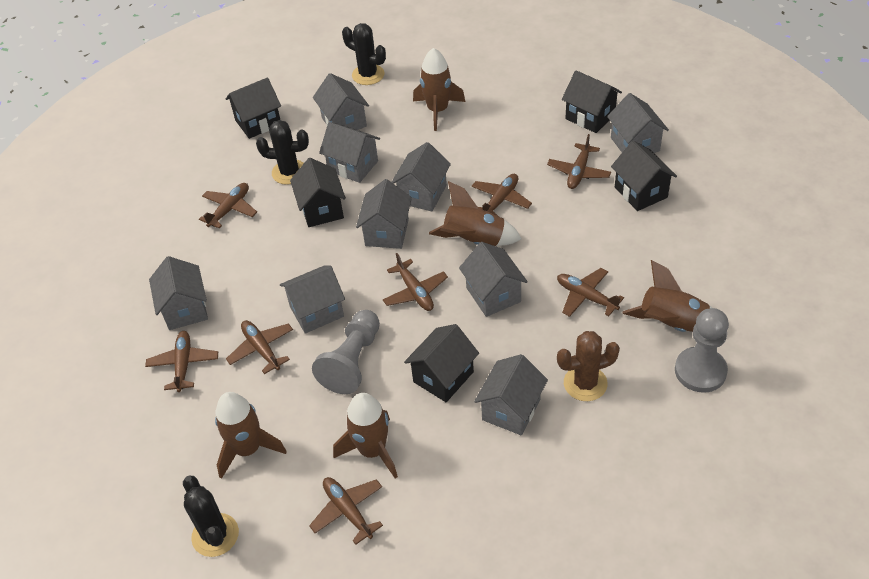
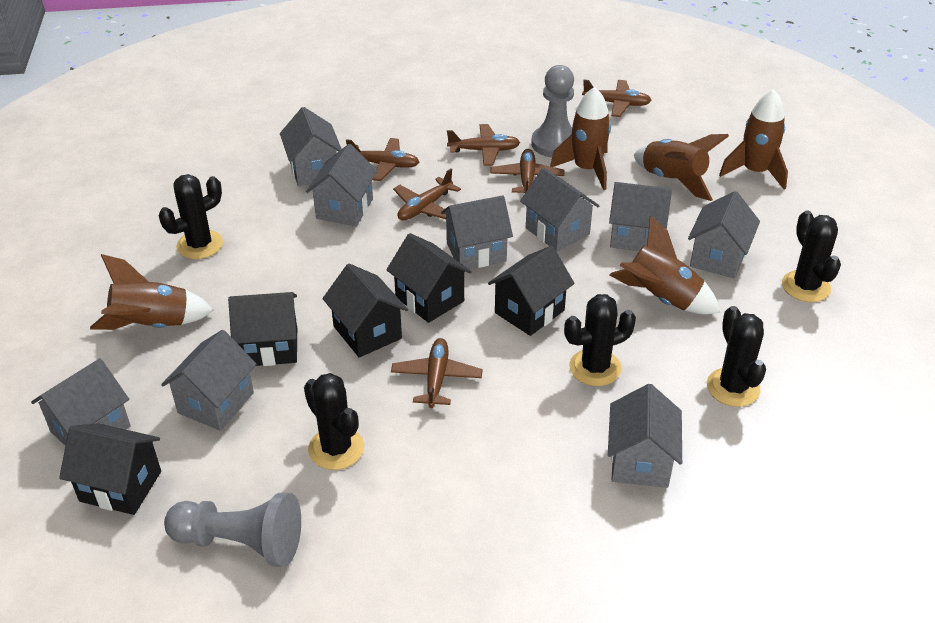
black cactus: 3 -> 5
brown cactus: 1 -> 0
brown plane: 8 -> 6

